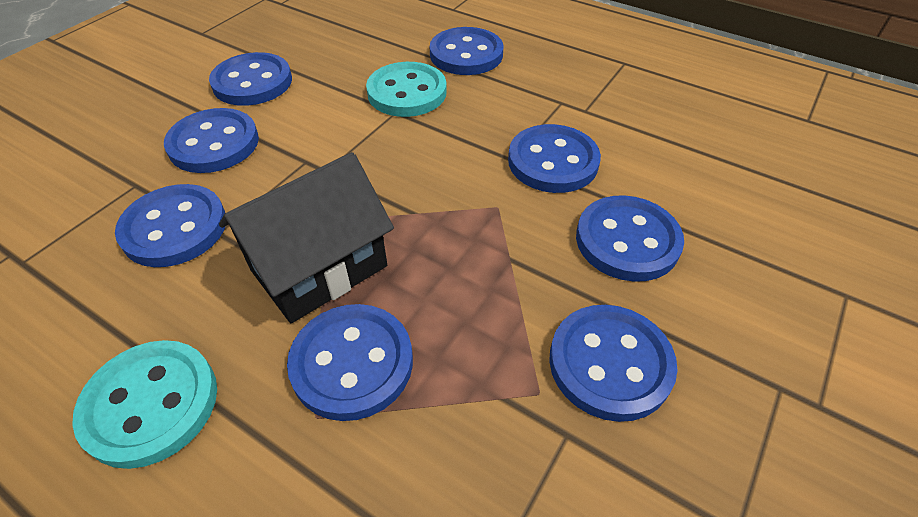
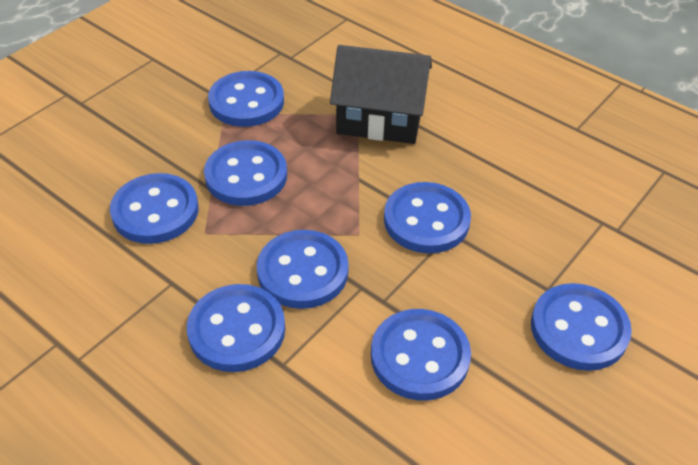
turquoise button: 2 -> 0

